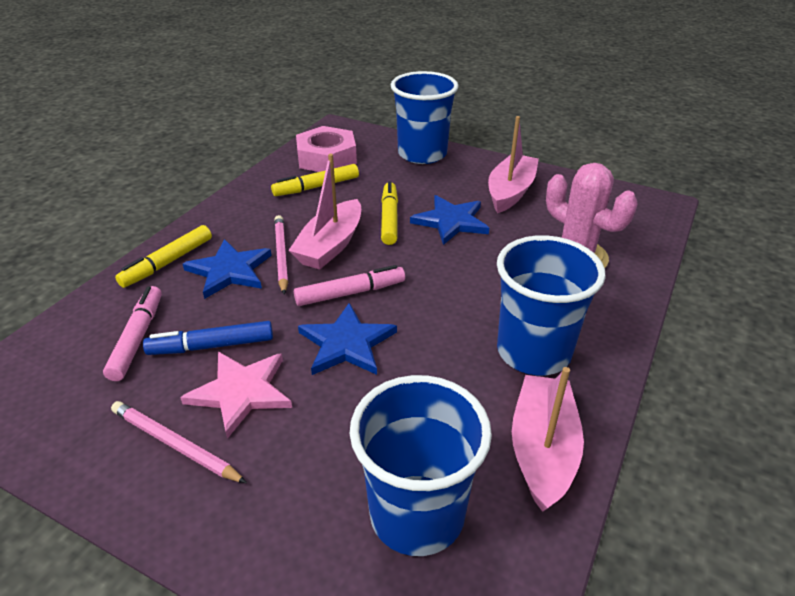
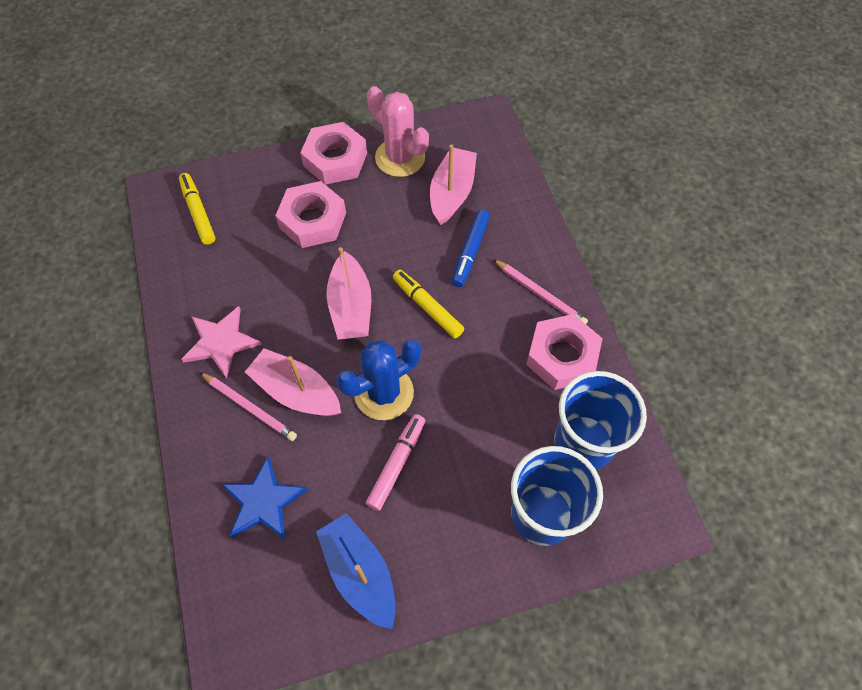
blue boat: 0 -> 1
blue cactus: 0 -> 1
blue cup: 3 -> 2
blue star: 3 -> 1
pink marker: 2 -> 1
pink nut: 1 -> 3
yellow marker: 3 -> 2

